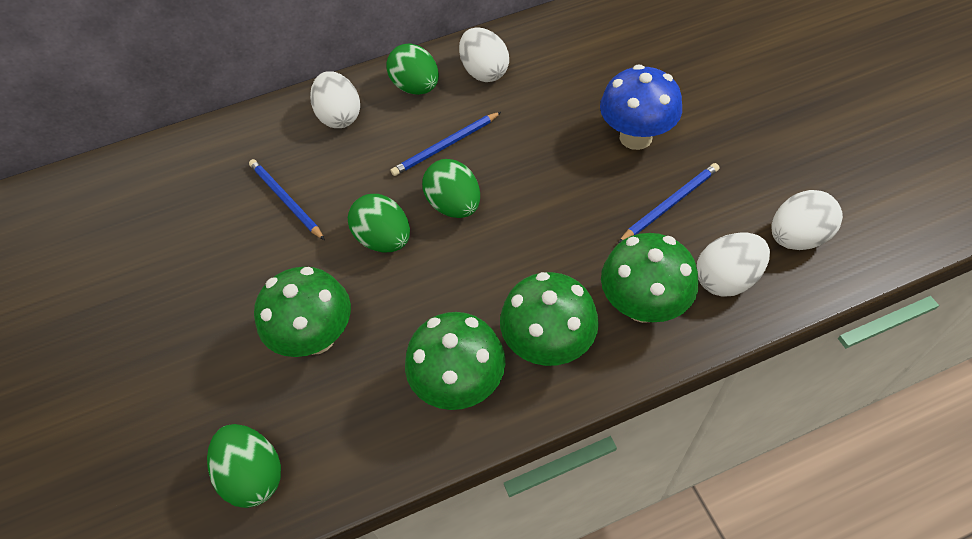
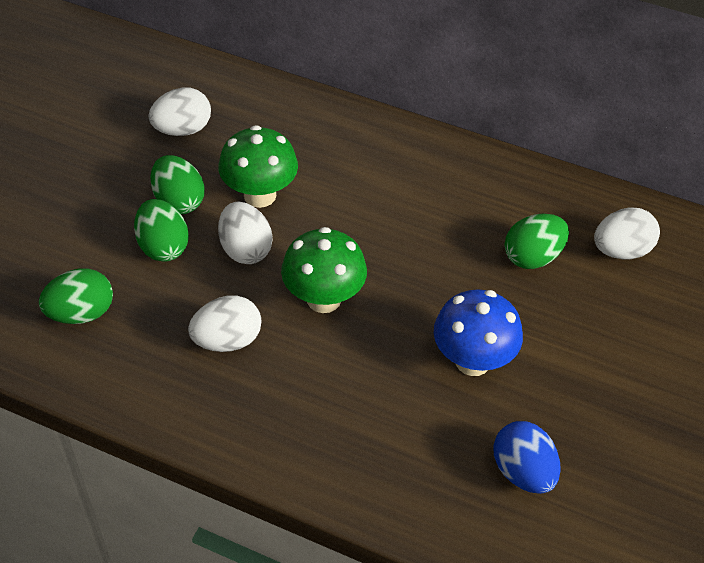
blue egg: 0 -> 1
blue pencil: 3 -> 0
green mushroom: 4 -> 2

